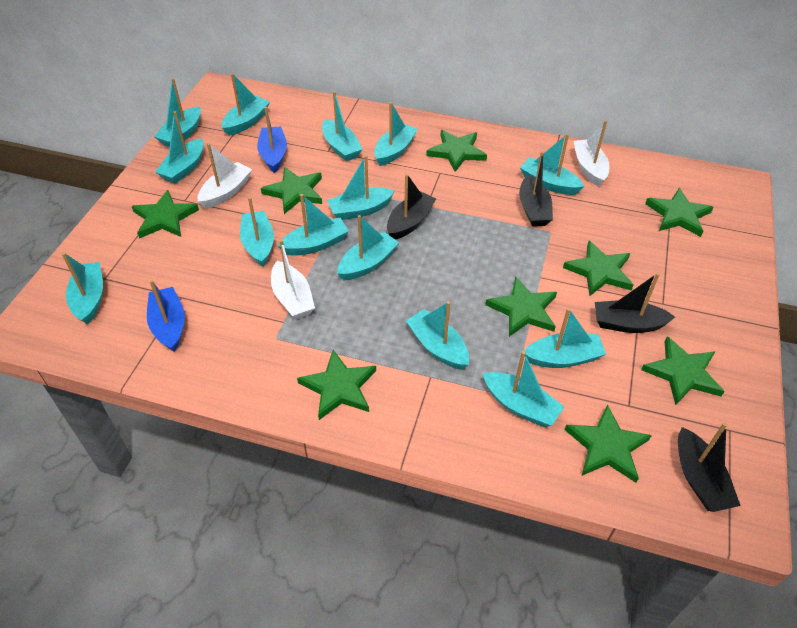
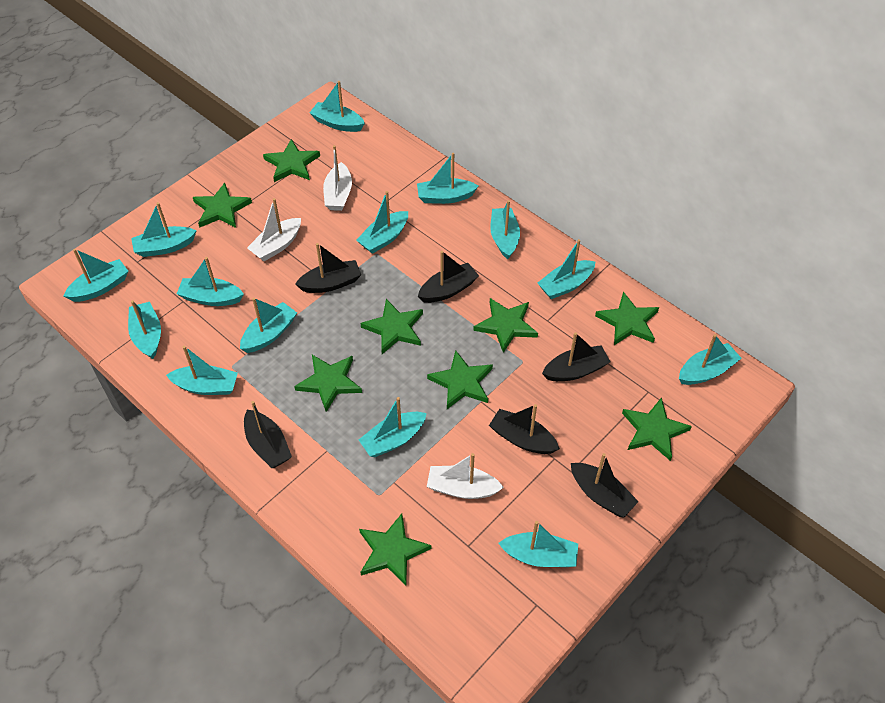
black boat: 4 -> 6
blue boat: 2 -> 0

